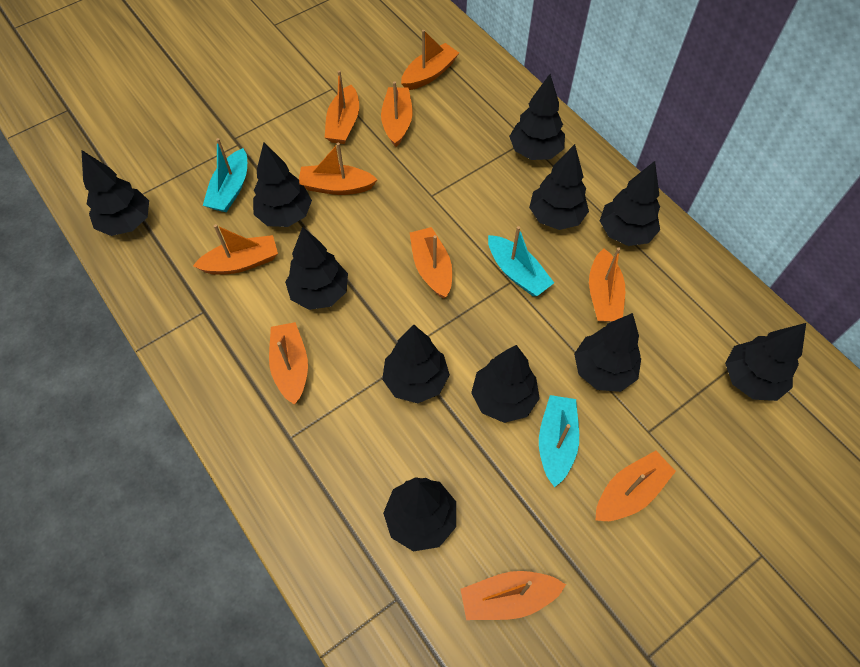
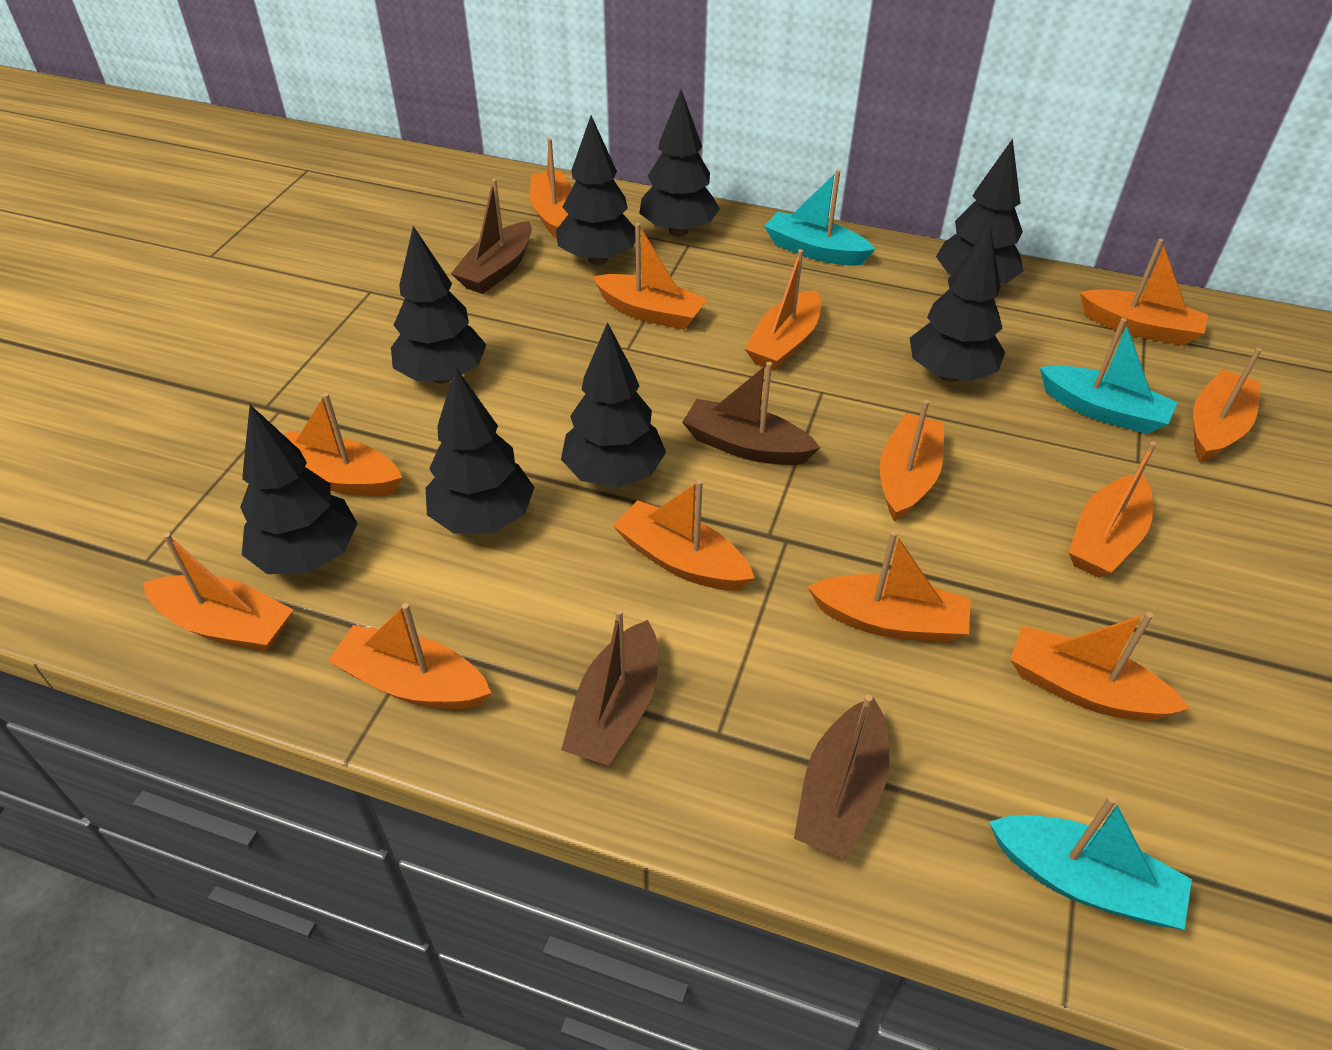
black tree: 11 -> 8
brown boat: 0 -> 4
orange boat: 10 -> 13

